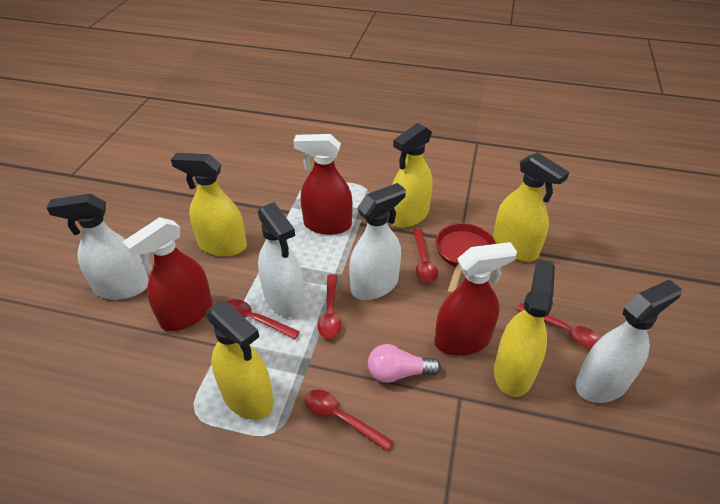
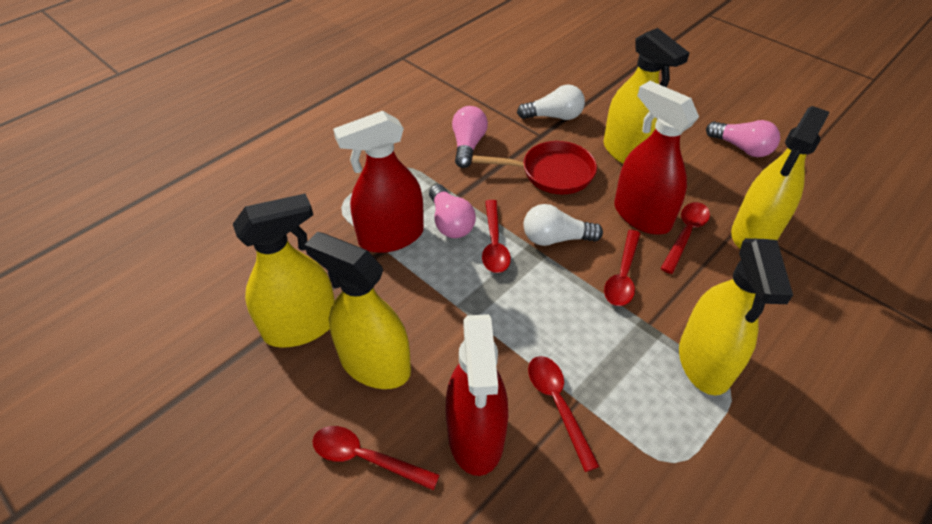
pink light bulb: 1 -> 3
white light bulb: 0 -> 2
white spray bottle: 4 -> 0

